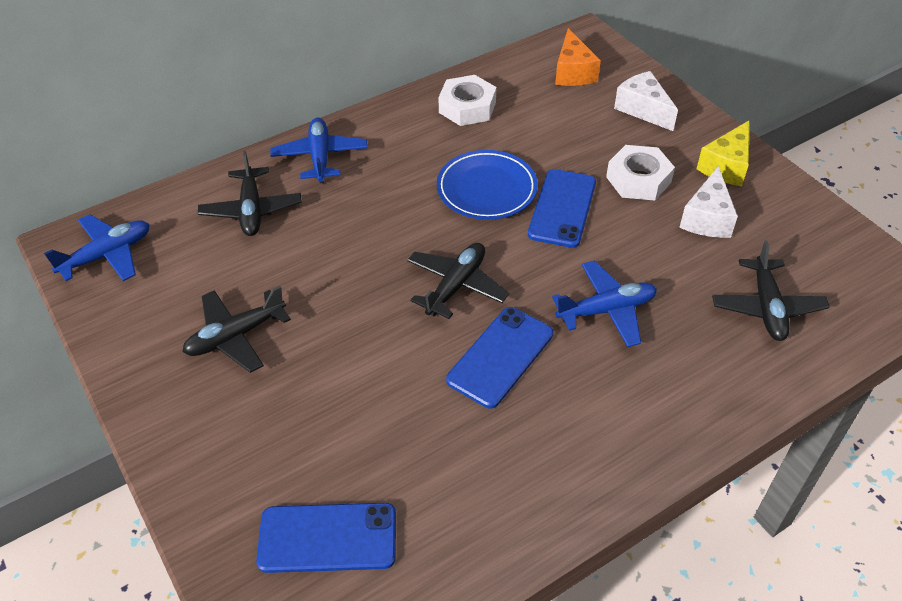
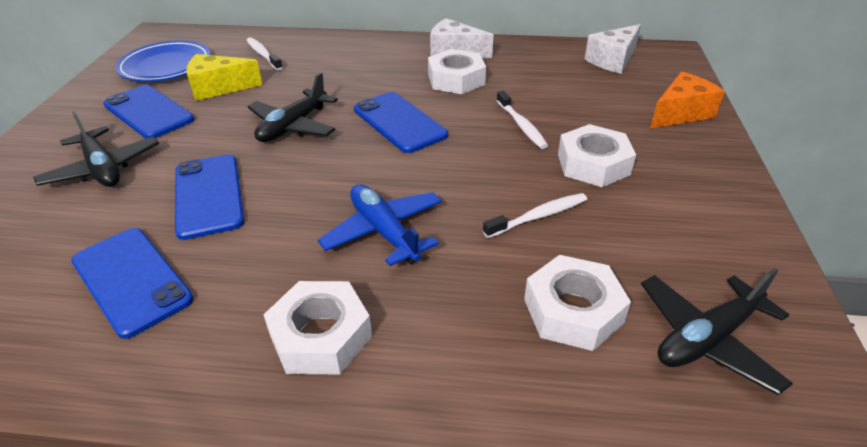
black plane: 4 -> 3
blue phone: 3 -> 4
blue plane: 3 -> 1
white nut: 2 -> 4
white toothbrush: 0 -> 3

